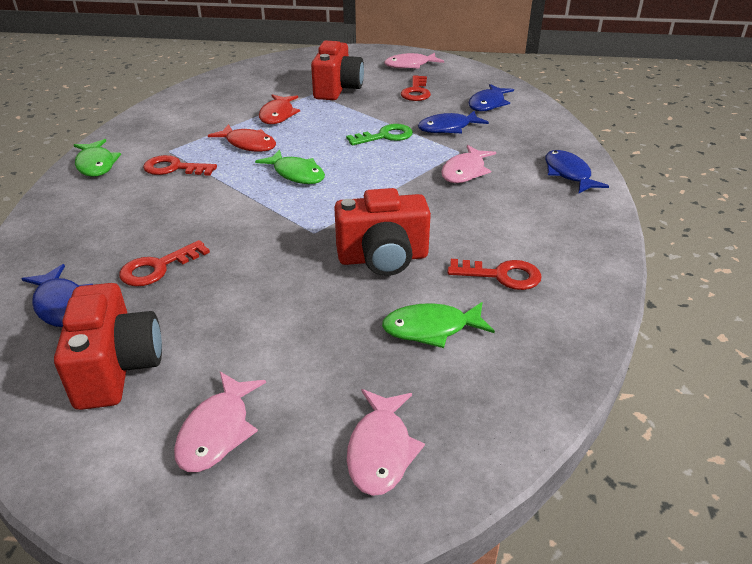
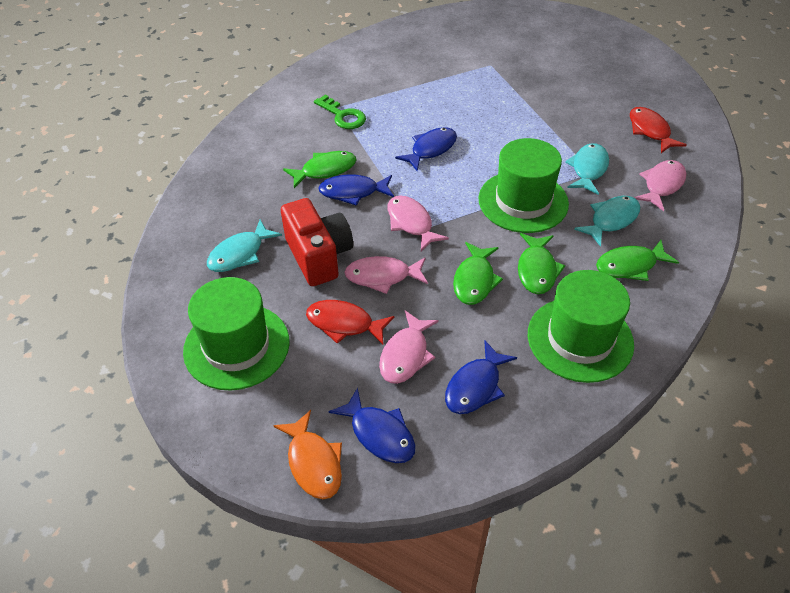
green fish: 3 -> 4
green hat: 0 -> 3
orange fish: 0 -> 1
red camera: 3 -> 1
red key: 4 -> 0
turquoise fish: 0 -> 3

